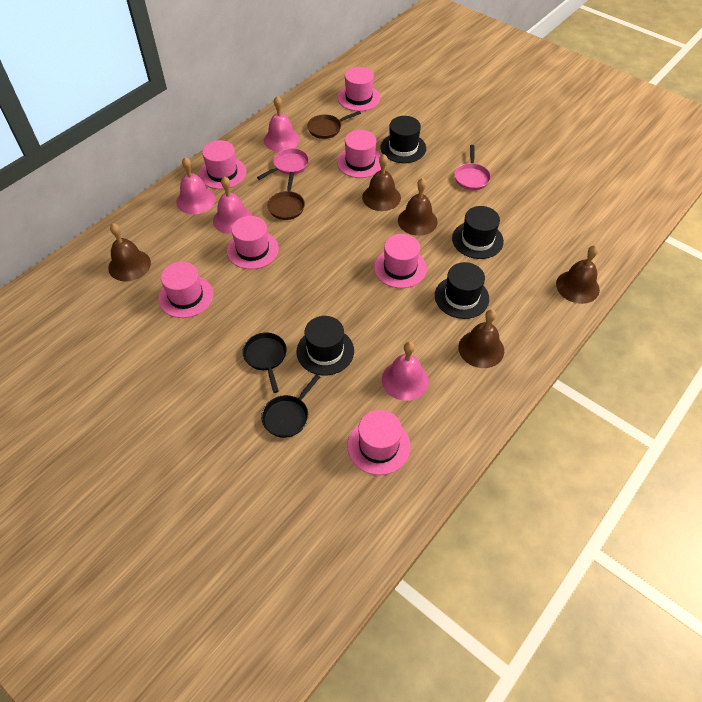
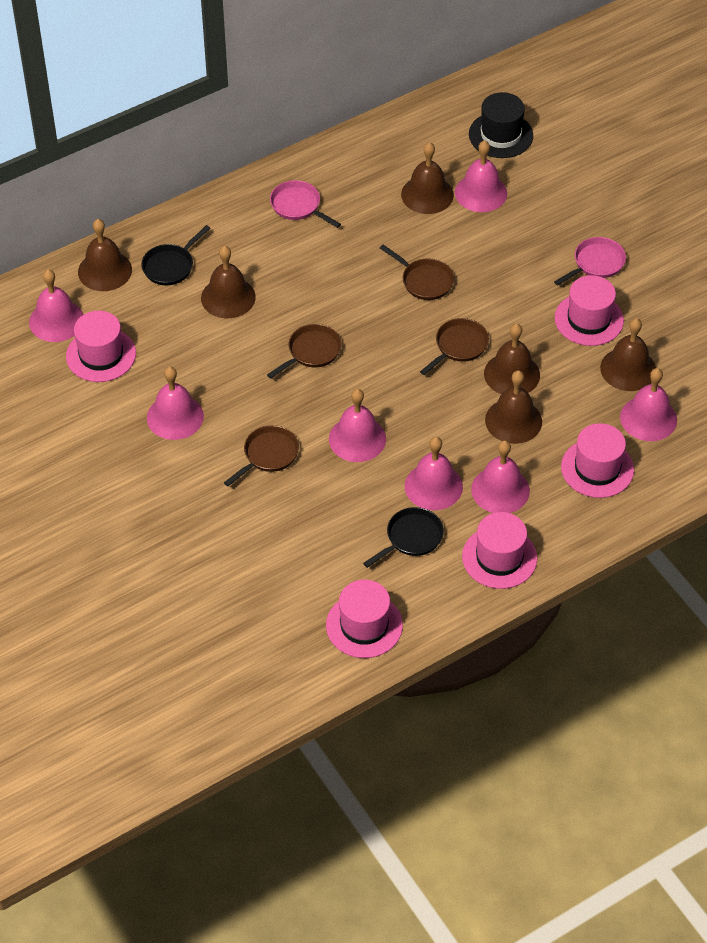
black hat: 4 -> 1
brown bell: 5 -> 6
brown pan: 2 -> 4
pink bell: 4 -> 7
pink hat: 7 -> 5

